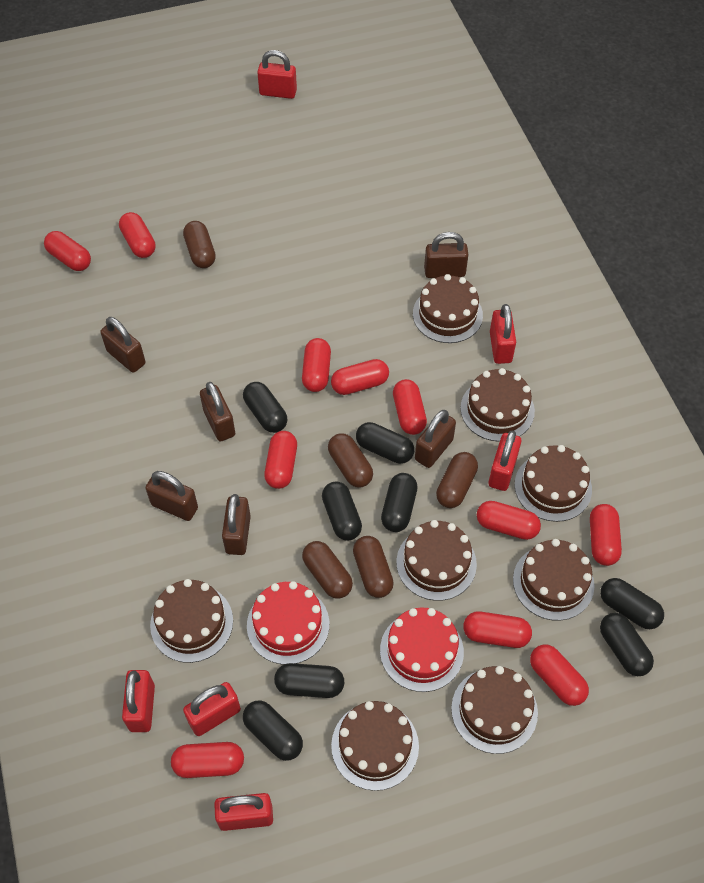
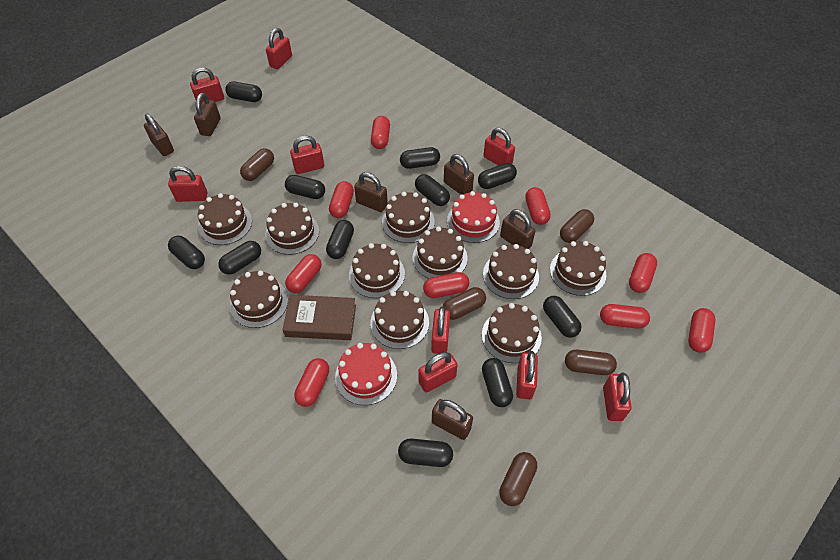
black capsule: 8 -> 11
brown book: 0 -> 1
brown cake: 8 -> 10
red capsule: 11 -> 9
red padlock: 6 -> 9

